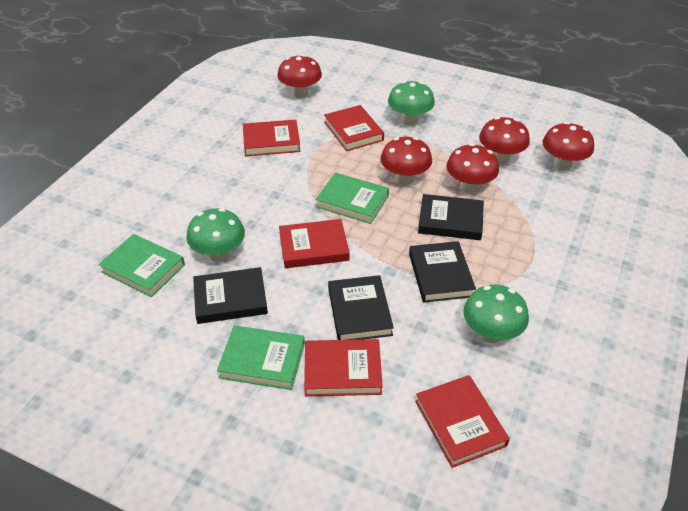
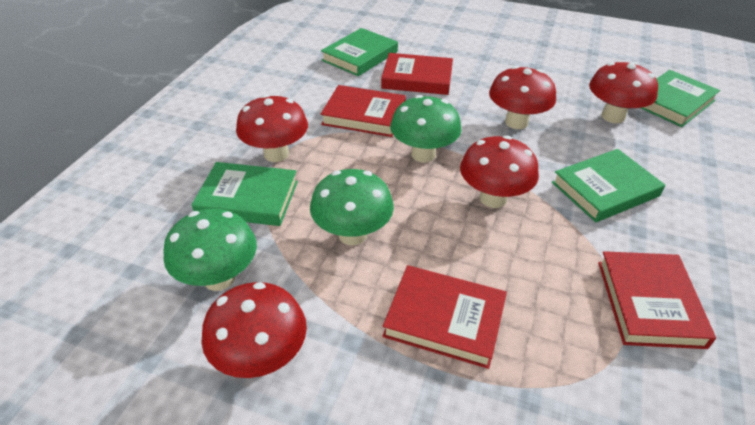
black book: 4 -> 0
green book: 3 -> 4
red book: 5 -> 4

